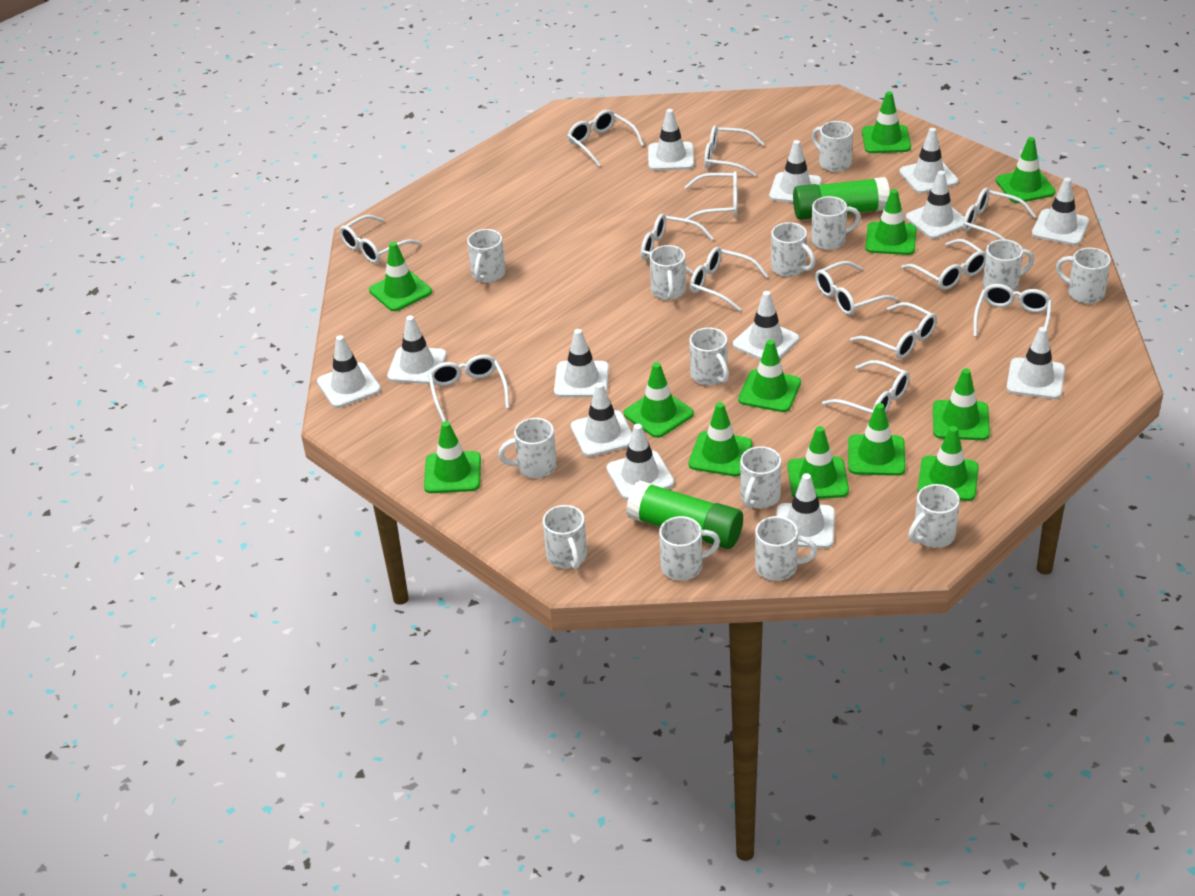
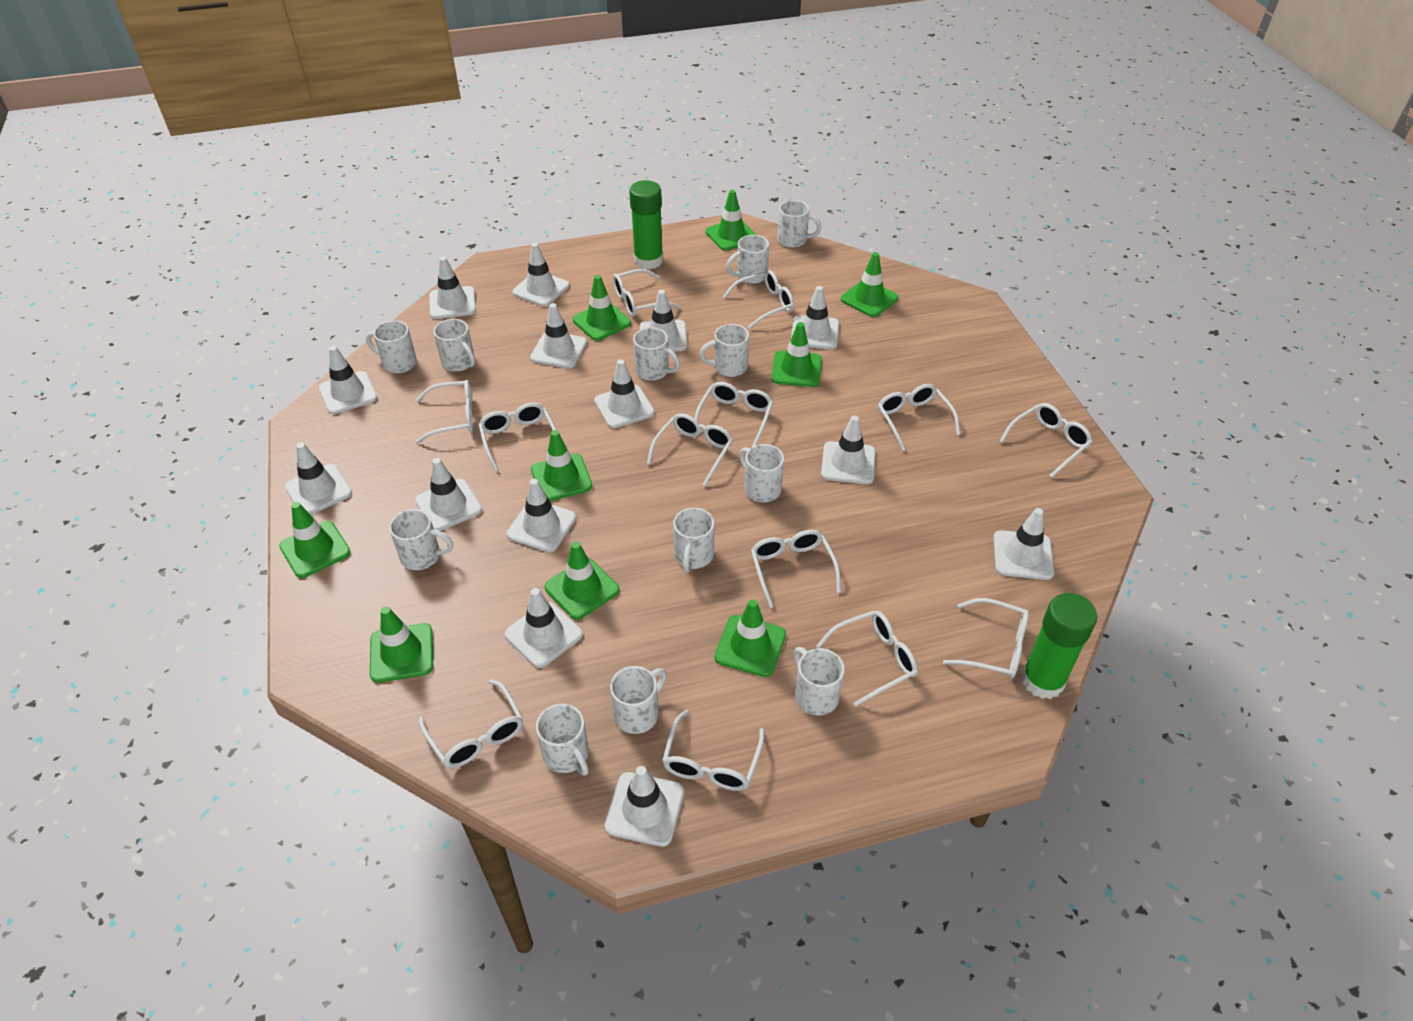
green traffic cone: 12 -> 9
white mug: 14 -> 12
white traffic cone: 13 -> 14

